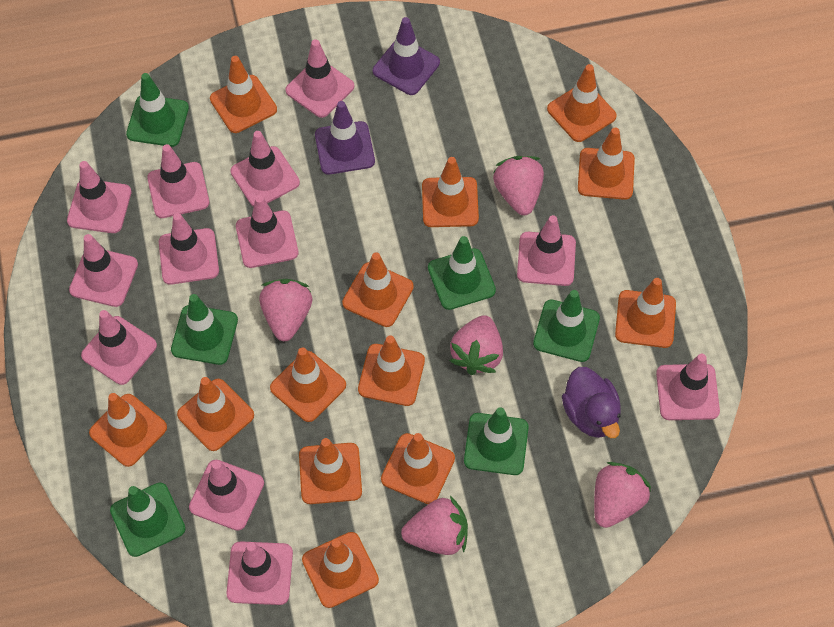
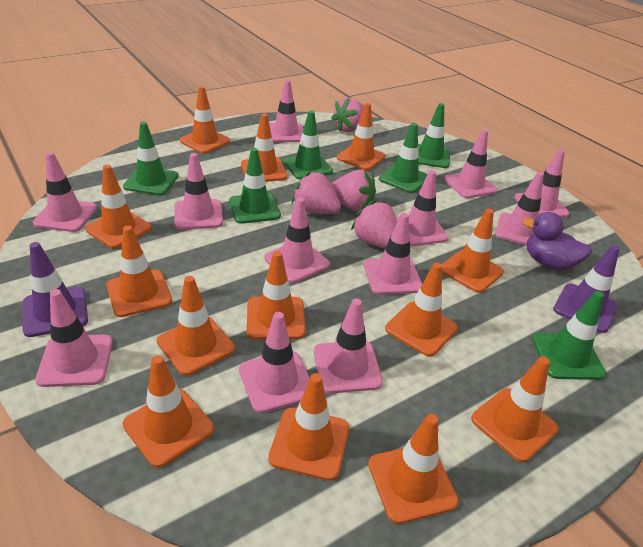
pink strawberry: 5 -> 4

